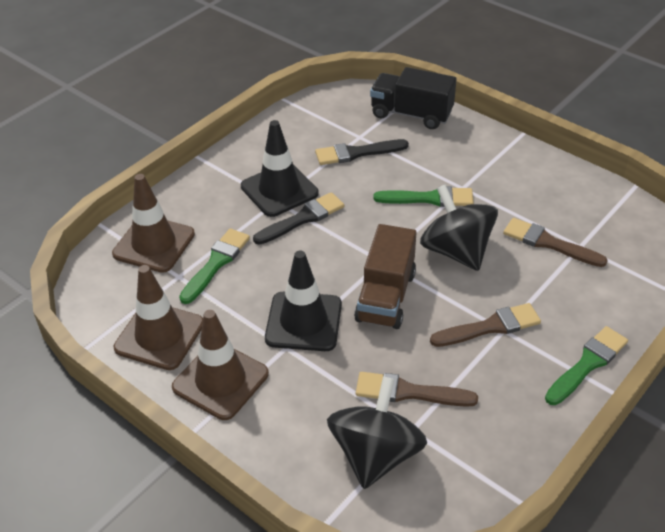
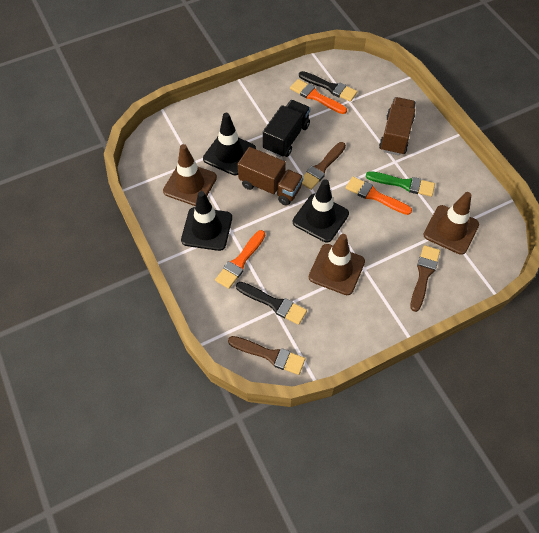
black spinning top: 2 -> 0
black traffic cone: 2 -> 3
brown truck: 1 -> 2
green brush: 3 -> 1
orange brush: 0 -> 3

